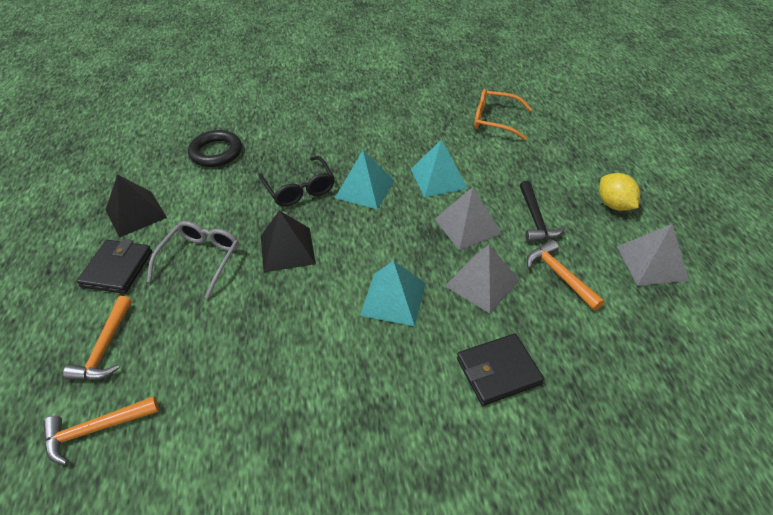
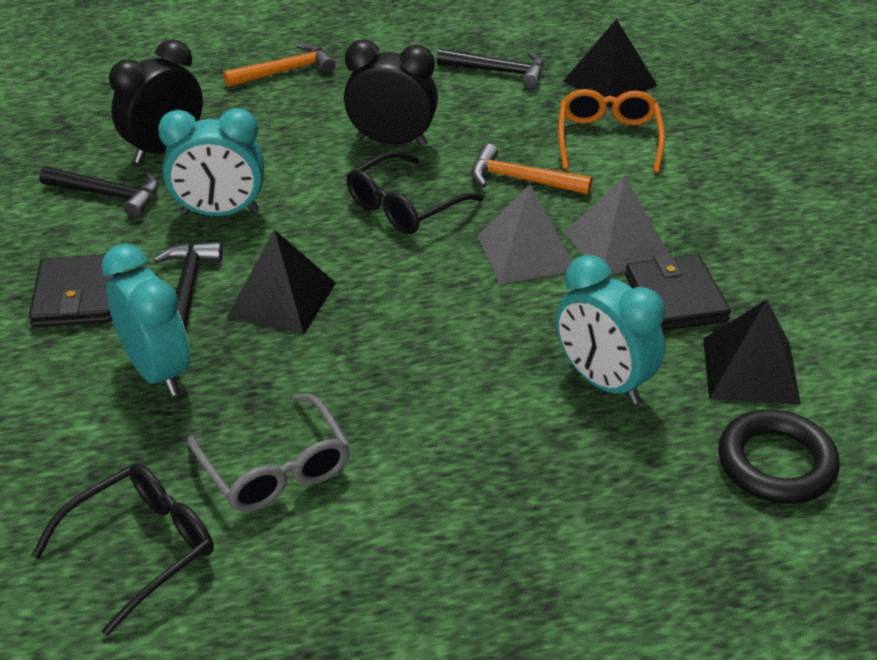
black clock: 0 -> 2
black glasses: 1 -> 2
black hammer: 1 -> 3
black pyramid: 2 -> 3
grey pyramid: 3 -> 2
orange hammer: 3 -> 2
turquoise clock: 0 -> 3
turquoise pyramid: 3 -> 0
yellow lemon: 1 -> 0

